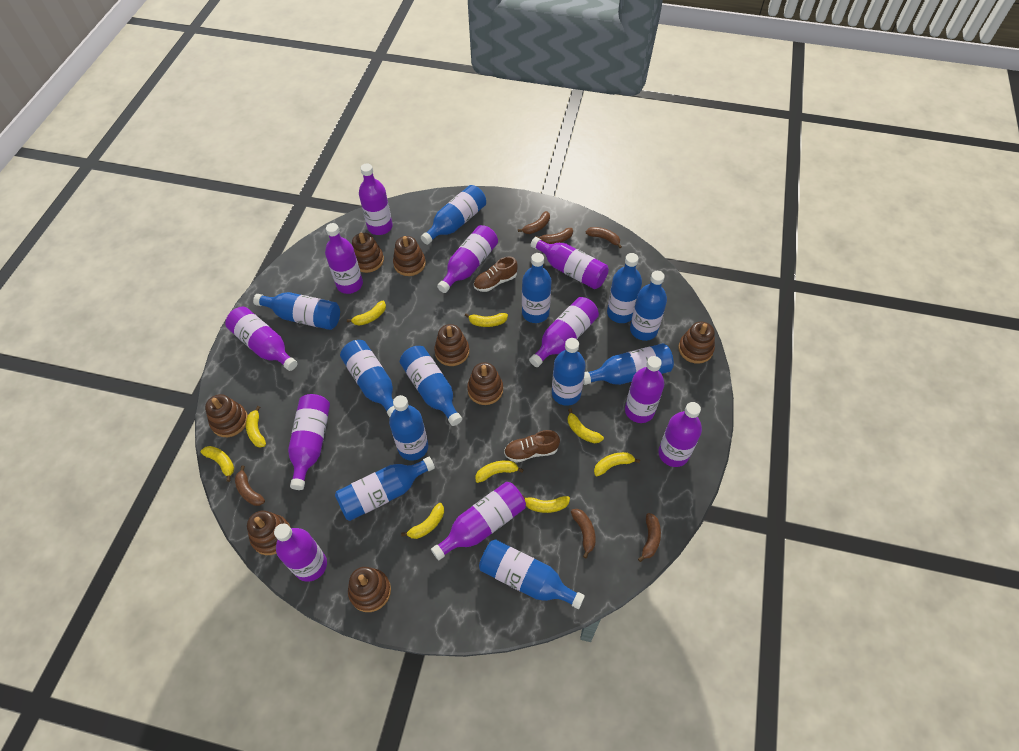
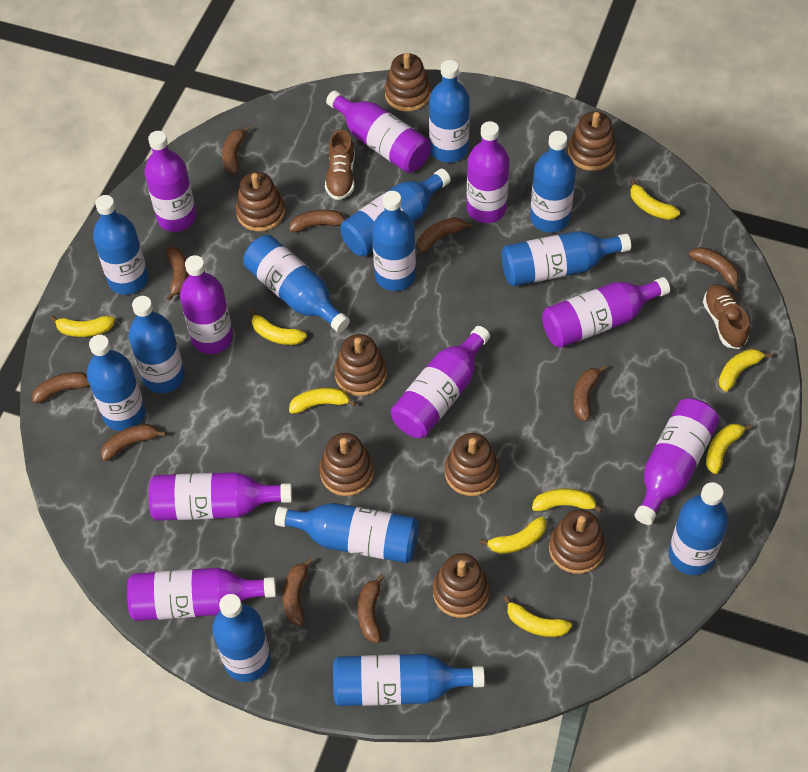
blue bottle: 12 -> 13
brown banana: 6 -> 10
purple bottle: 11 -> 9

